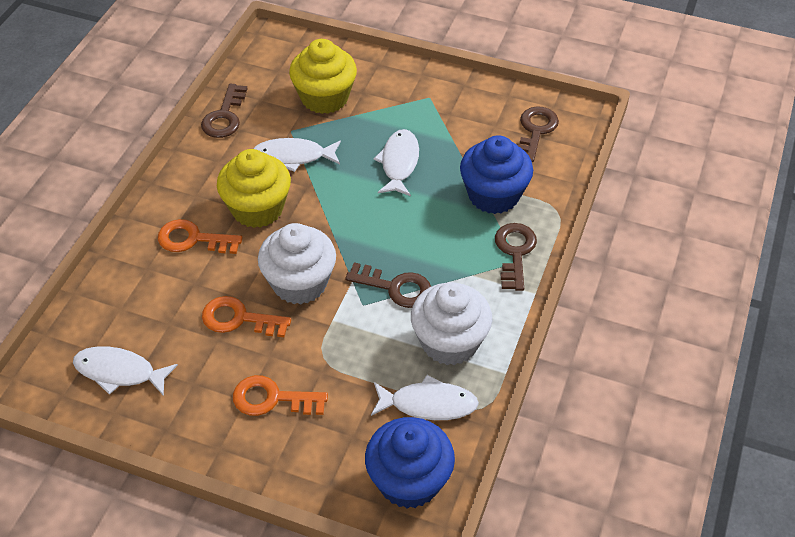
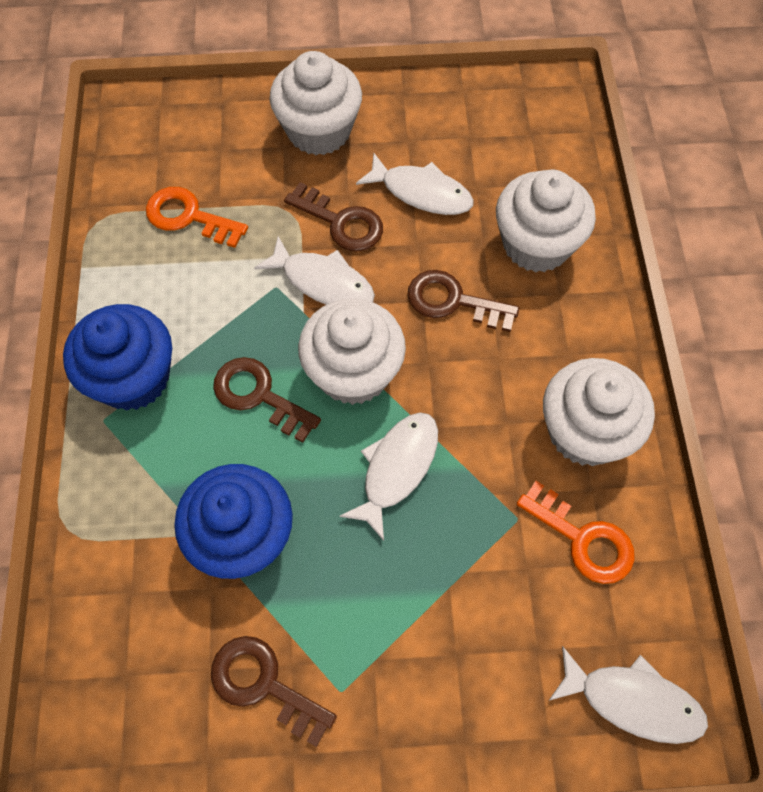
orange key: 3 -> 2
white cupcake: 2 -> 4
yellow cupcake: 2 -> 0

